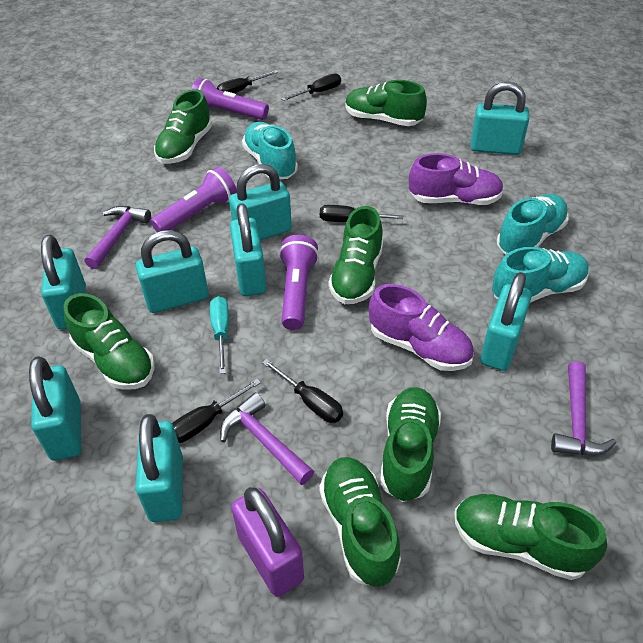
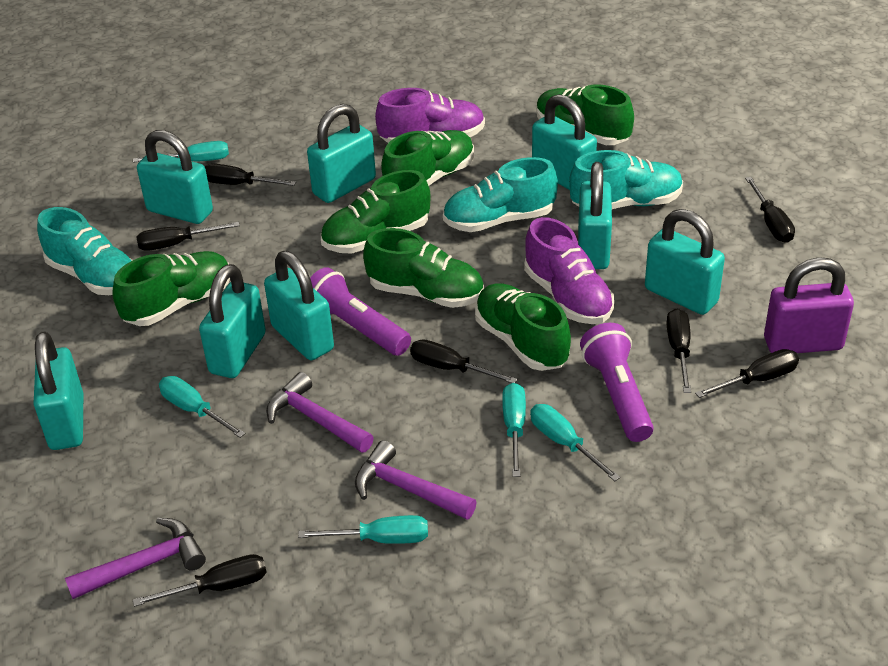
black screwdriver: 5 -> 7
green shoe: 7 -> 6
purple flashlight: 3 -> 2
turquoise screwdriver: 1 -> 5

